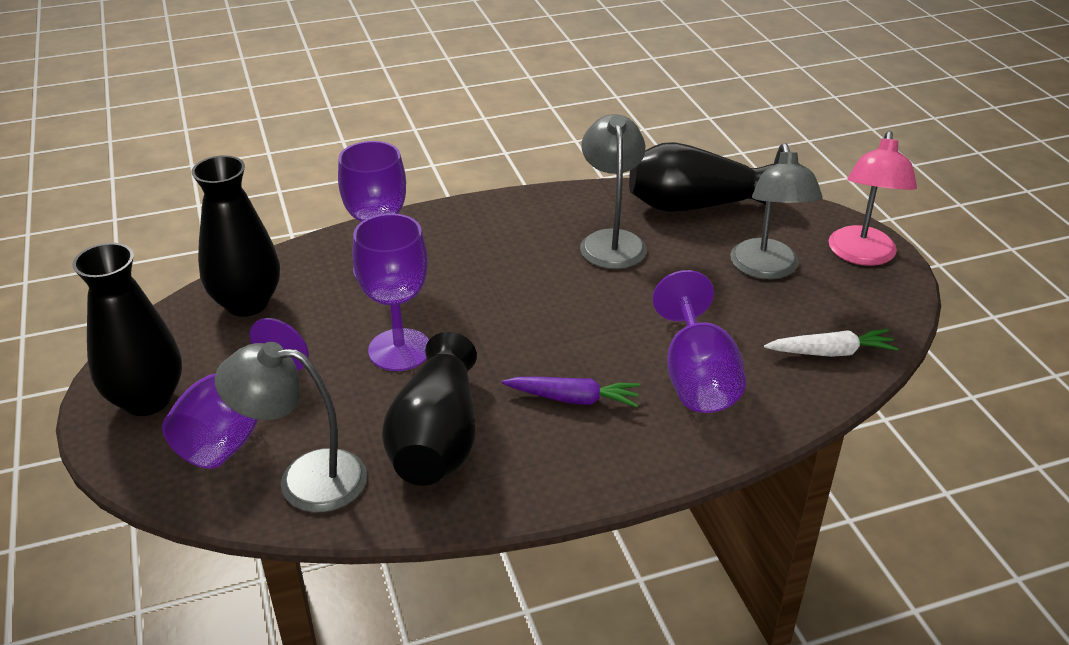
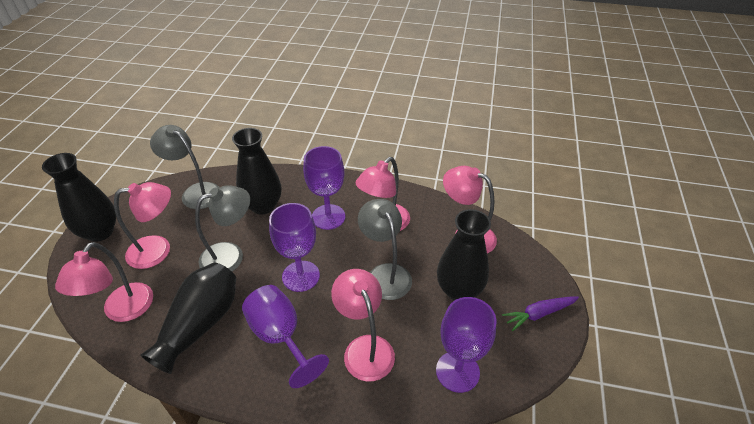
pink lamp: 1 -> 5
white carrot: 1 -> 0

